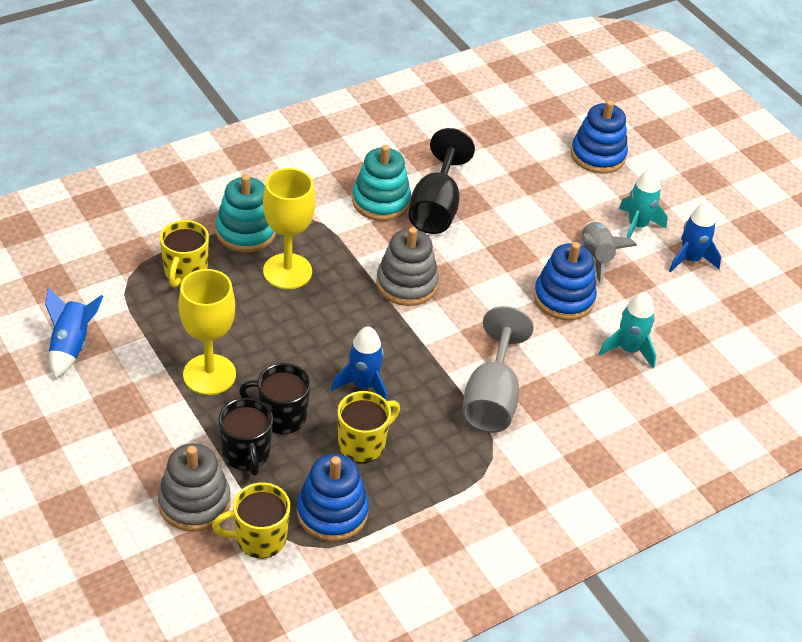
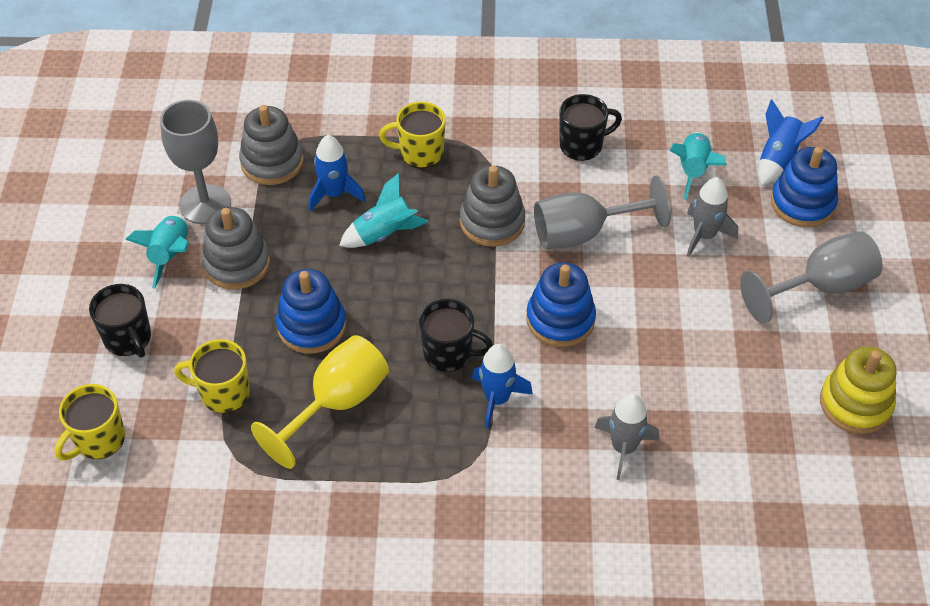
black goblet: 1 -> 0
black mug: 2 -> 3
grey goblet: 1 -> 3
grey rocket: 1 -> 2
grey stacking toy: 2 -> 3
turquoise rocket: 2 -> 3
turquoise stacking toy: 2 -> 0
yellow goblet: 2 -> 1
yellow stacking toy: 0 -> 1

